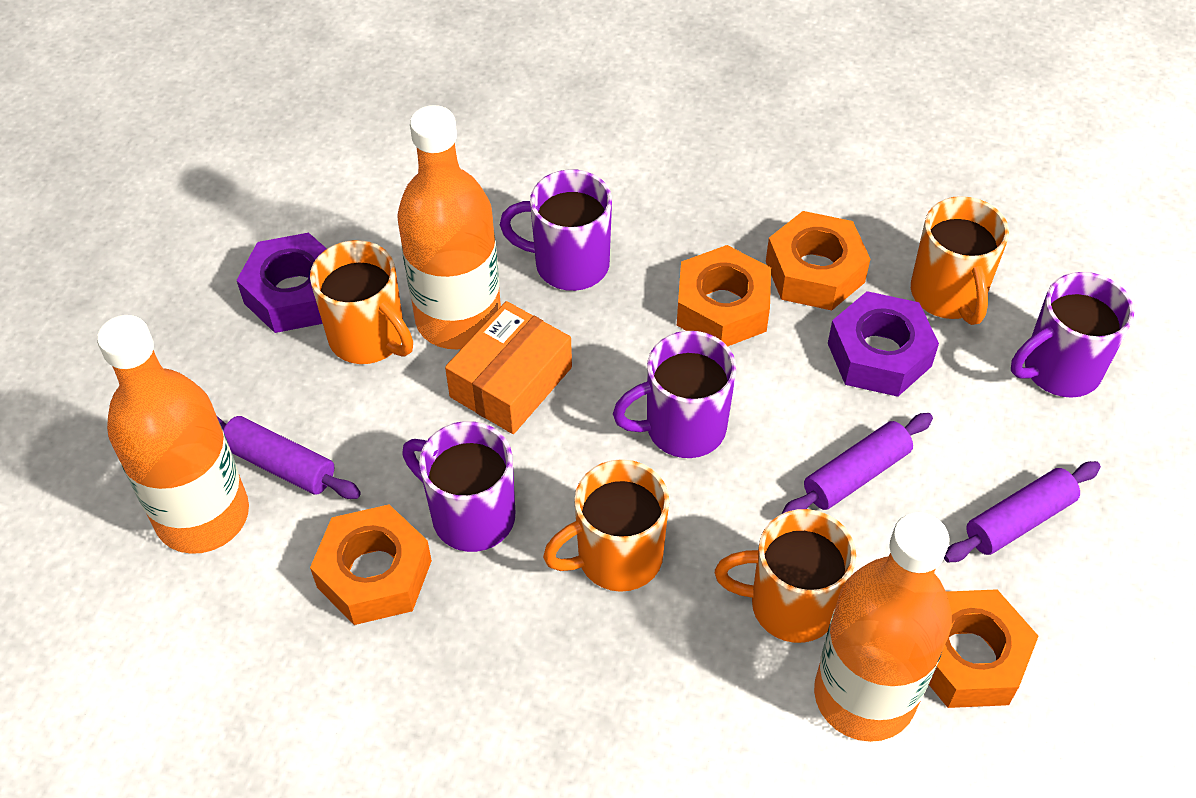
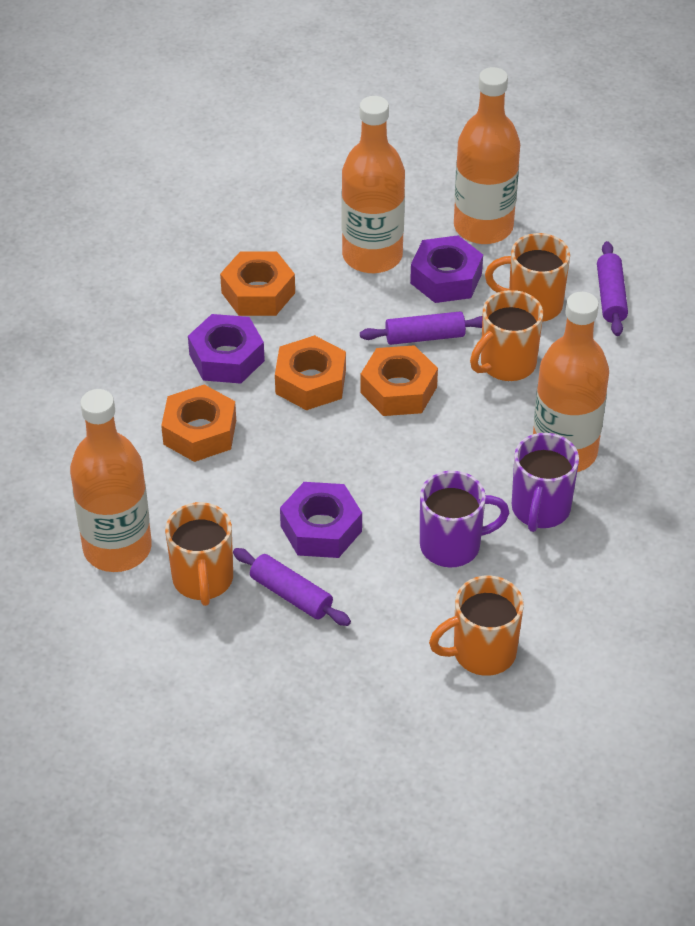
orange bottle: 3 -> 4
orange box: 1 -> 0
purple mug: 4 -> 2
purple nut: 2 -> 3

